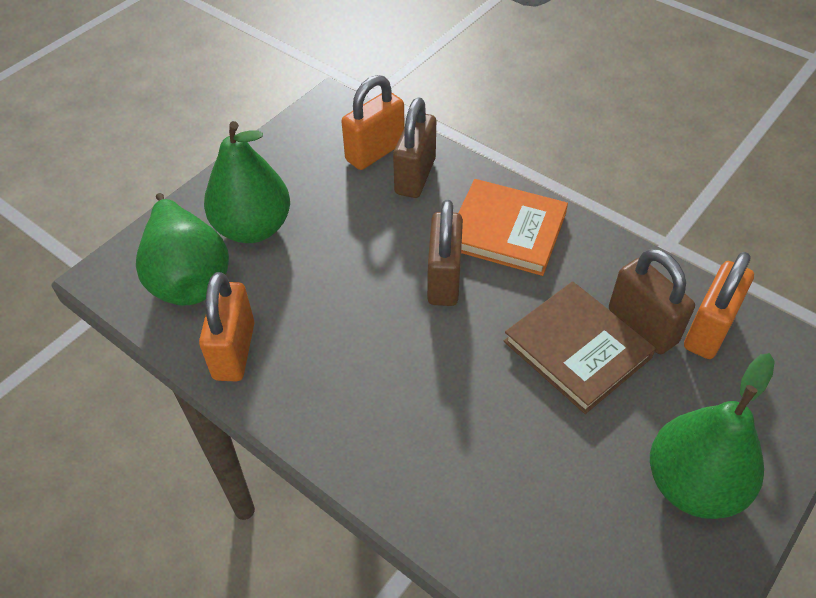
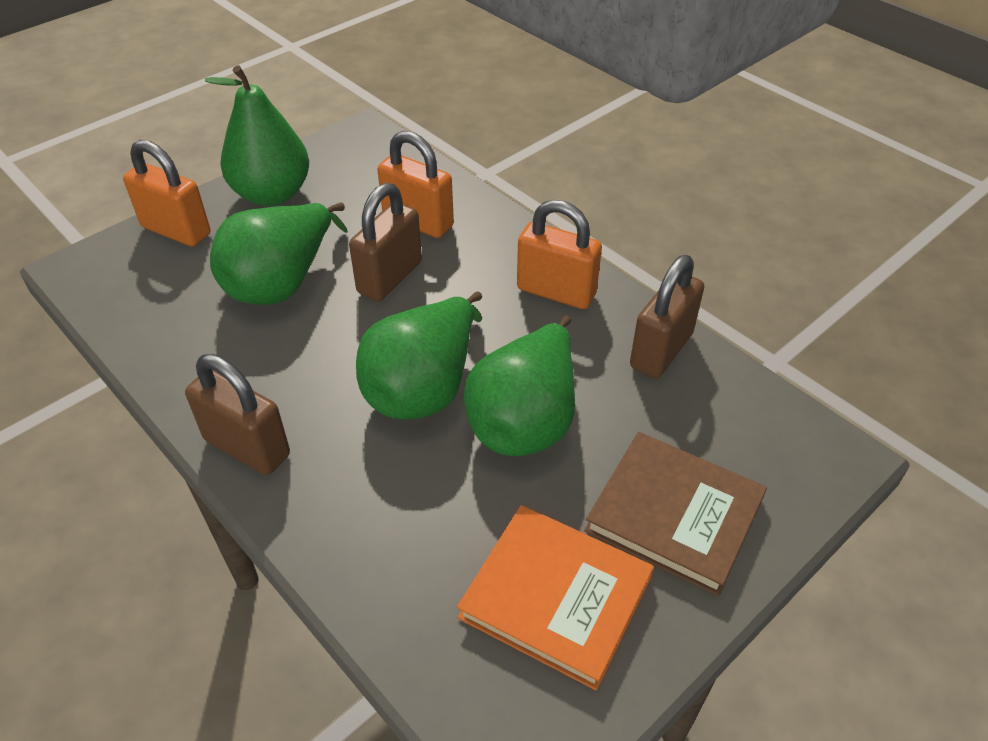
green pear: 3 -> 4

